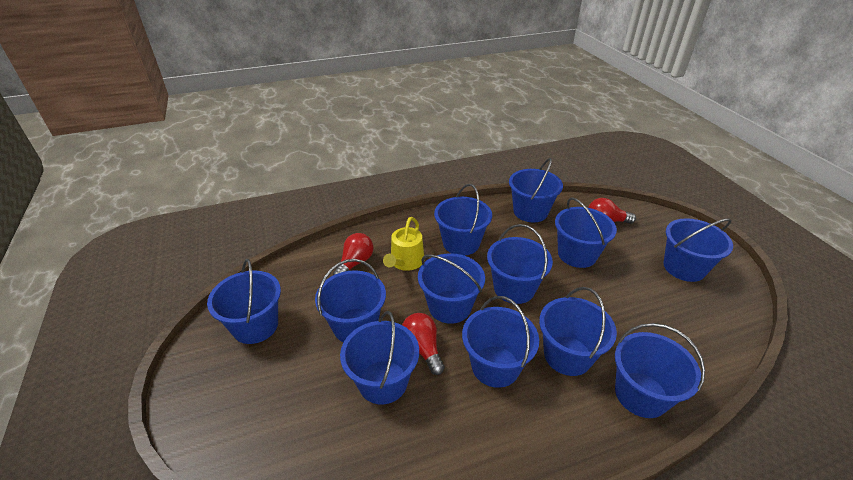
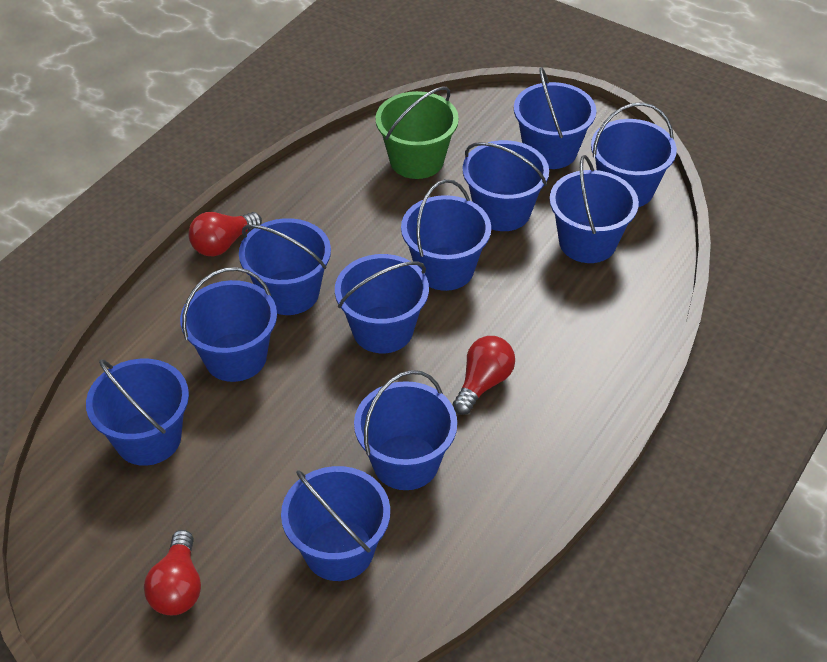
blue bucket: 12 -> 11
green bucket: 0 -> 1
yellow watering can: 1 -> 0

